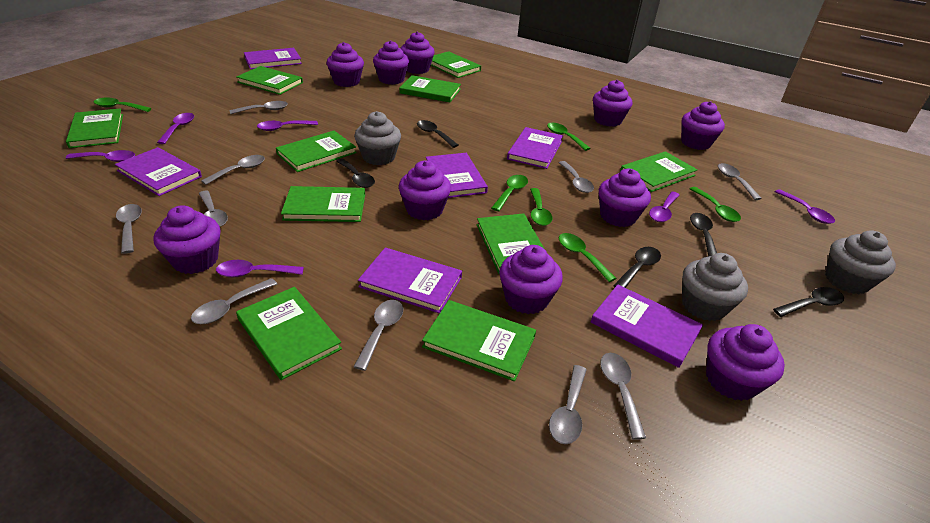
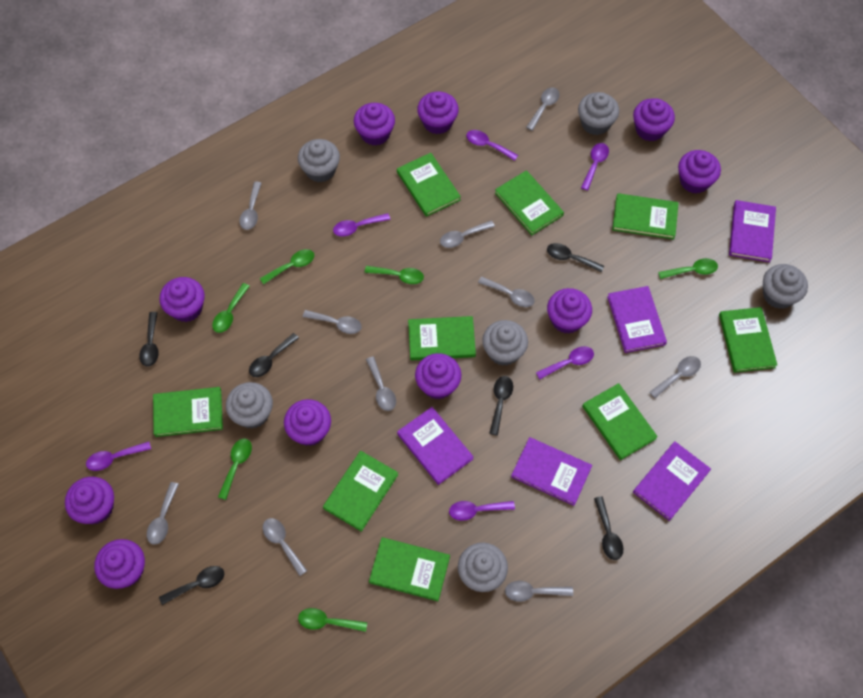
black spoon: 5 -> 6
green book: 10 -> 9
grey cupcake: 3 -> 6
purple book: 6 -> 5

